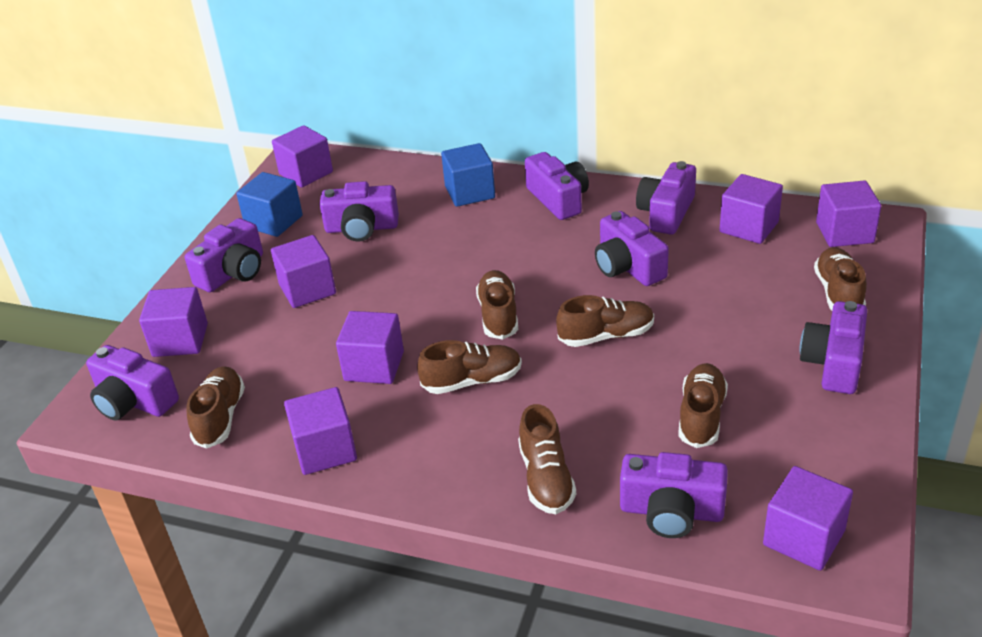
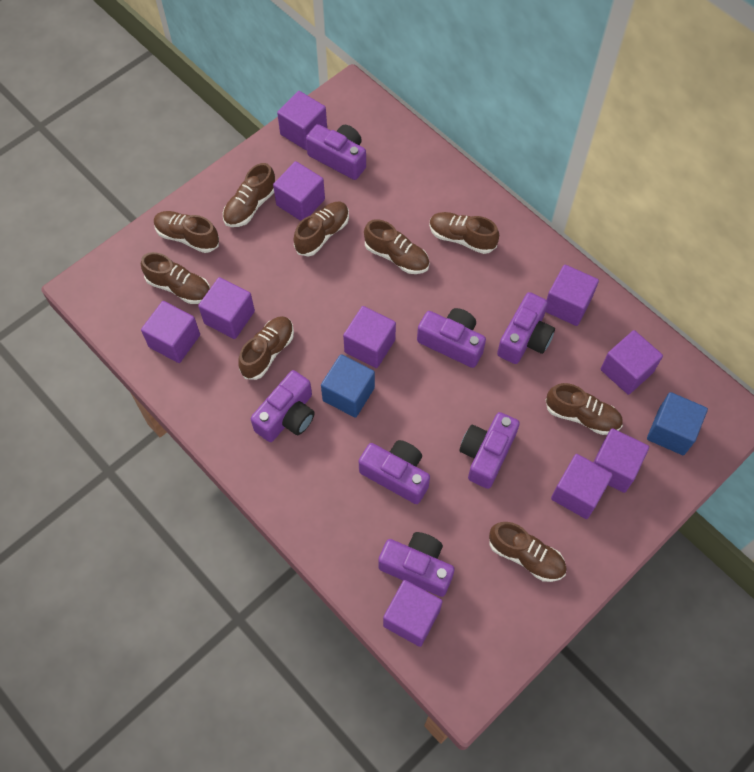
brown shoe: 7 -> 9
purple camera: 8 -> 7
purple cube: 8 -> 10

